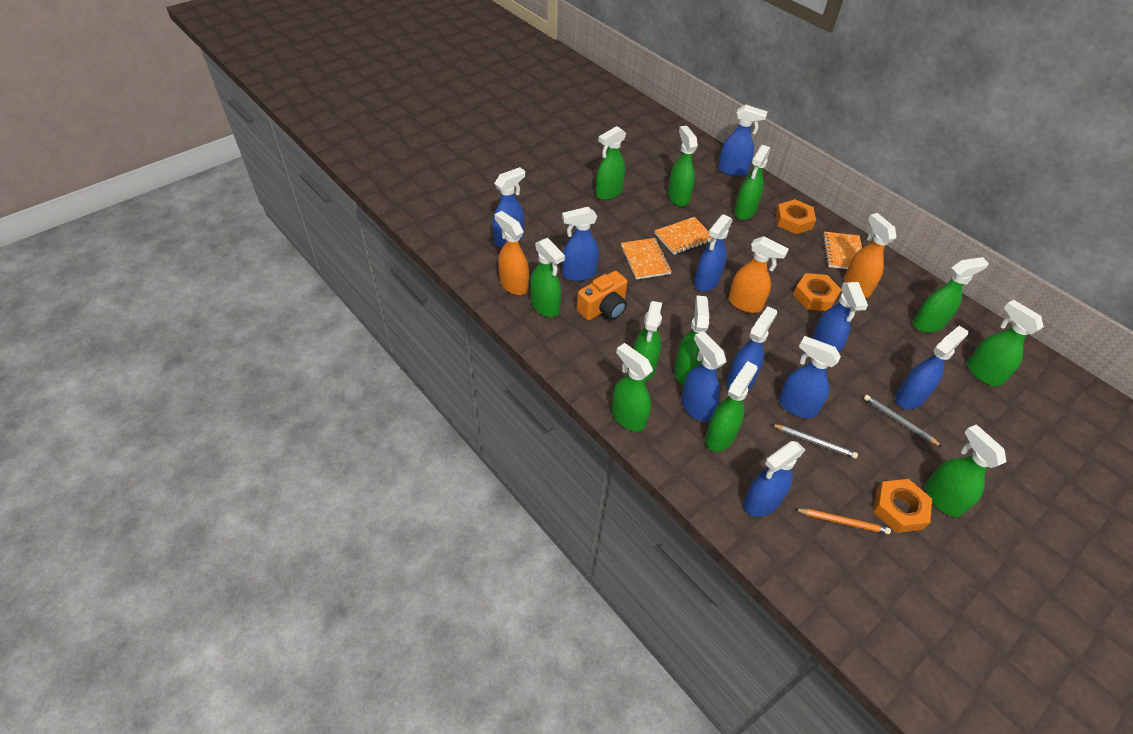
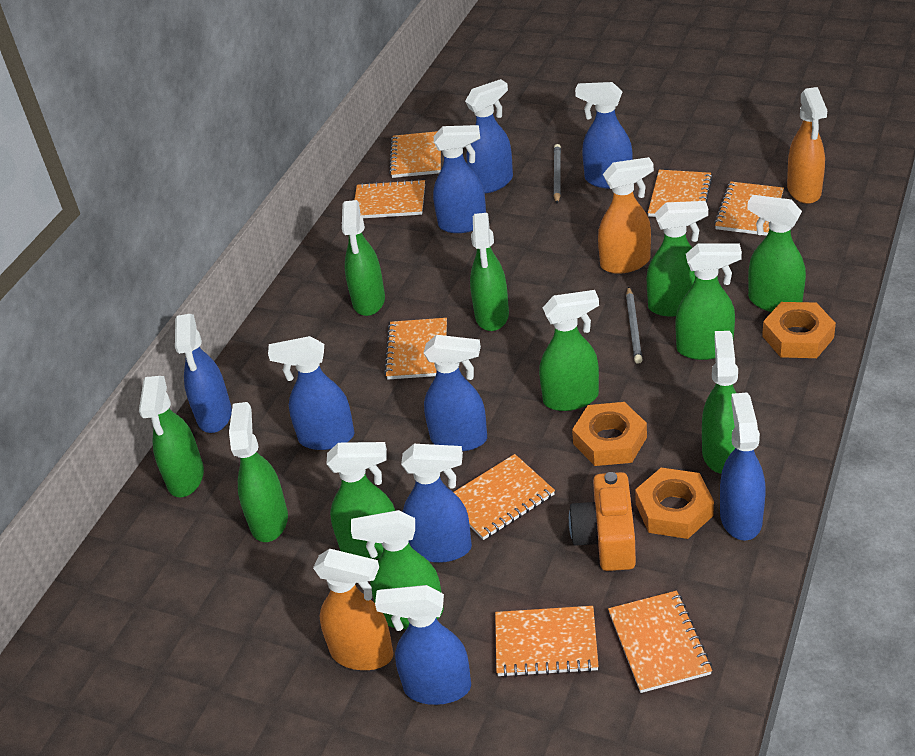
blue spray bottle: 10 -> 9
orange notebook: 3 -> 8
orange pencil: 1 -> 0

